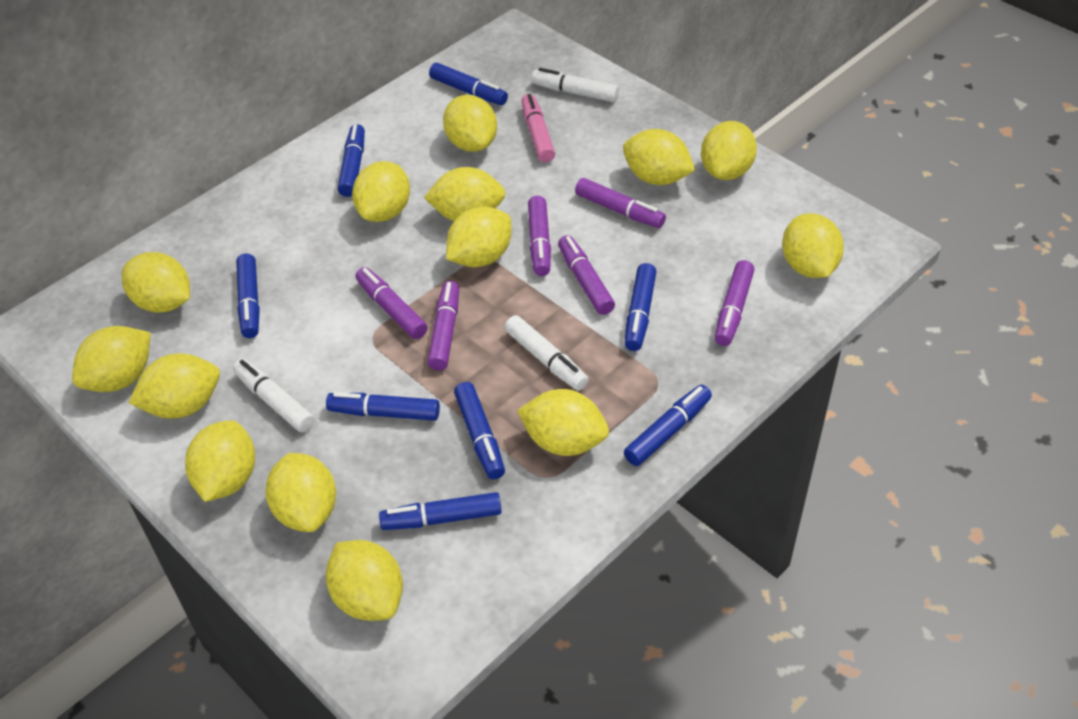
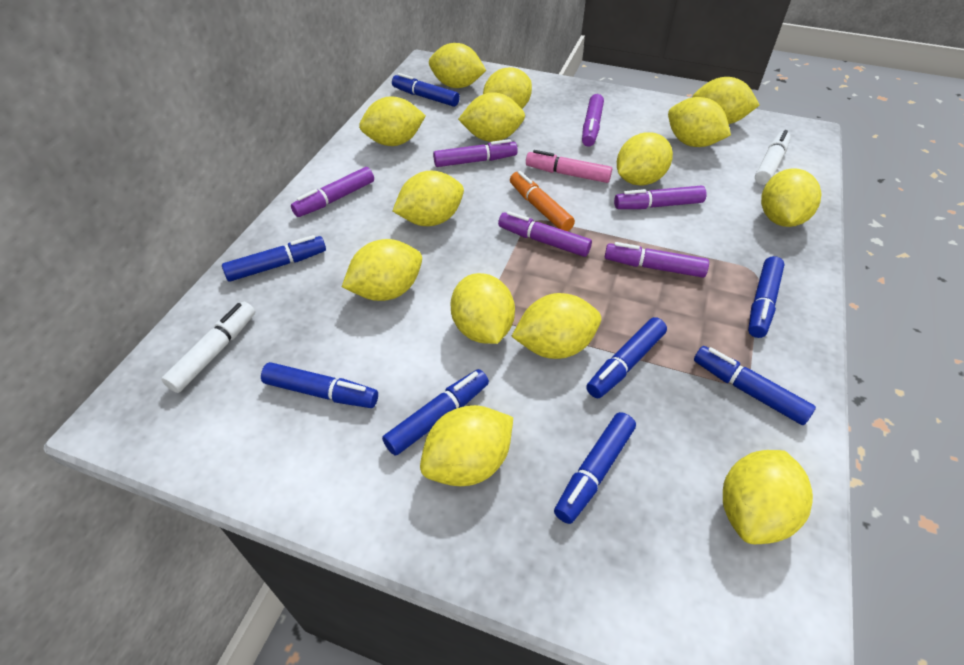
orange marker: 0 -> 1
white marker: 3 -> 2

